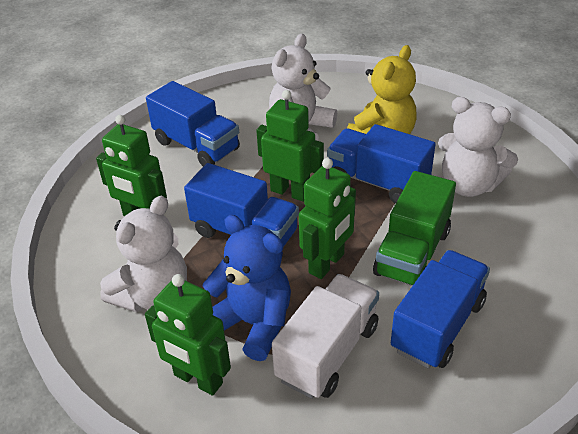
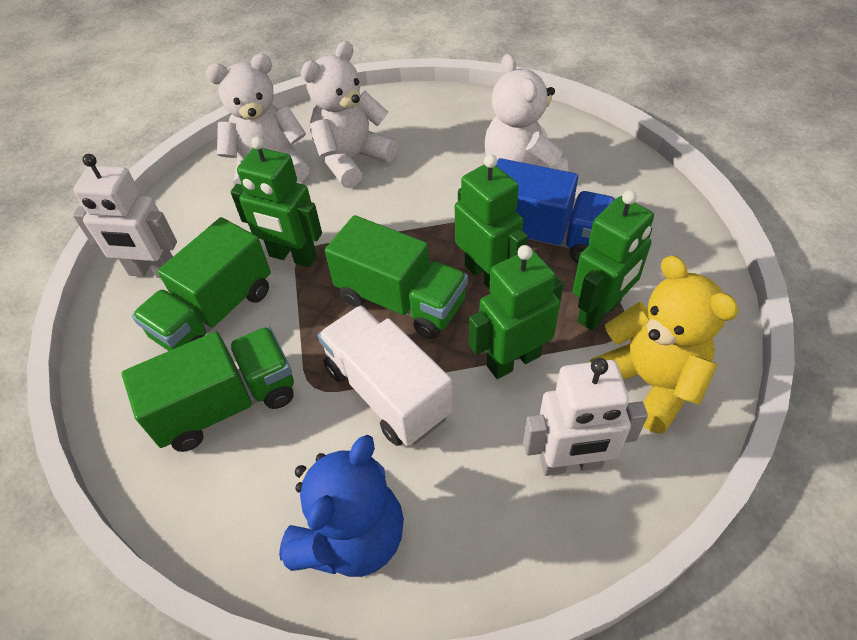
blue truck: 4 -> 1
green truck: 1 -> 3
white robot: 0 -> 2

